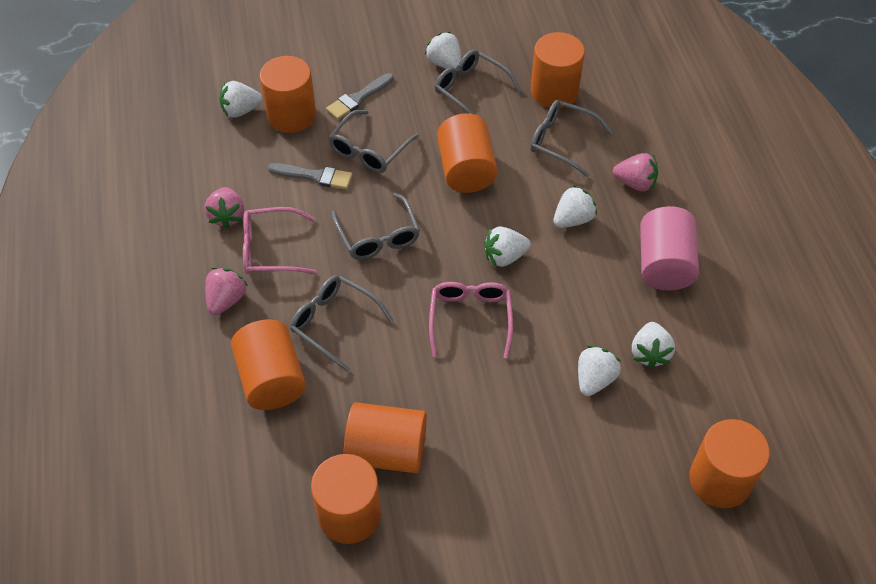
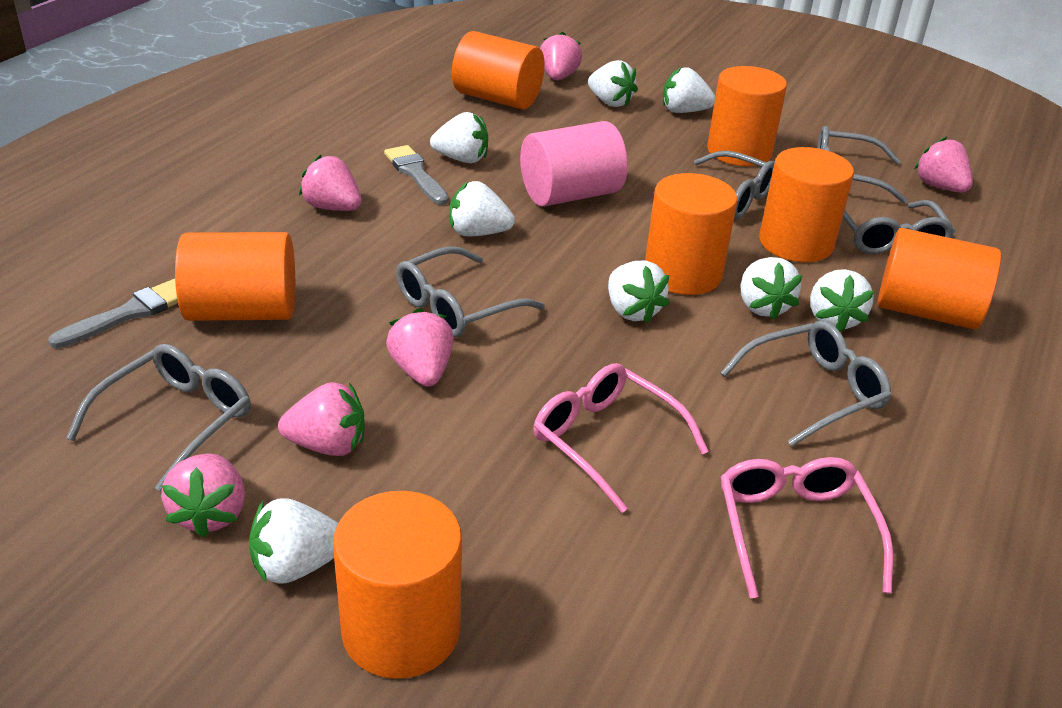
grey glasses: 5 -> 6
pink strawberry: 3 -> 6
white strawberry: 6 -> 8

